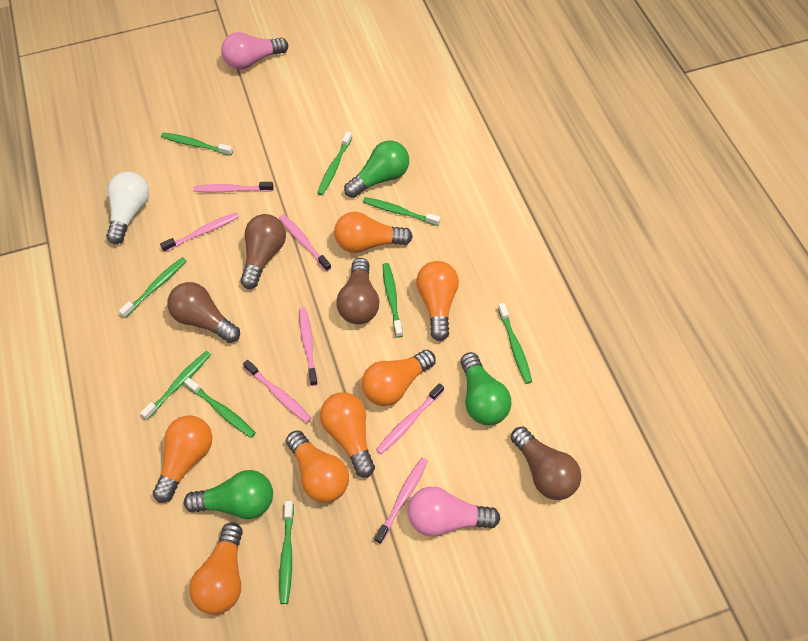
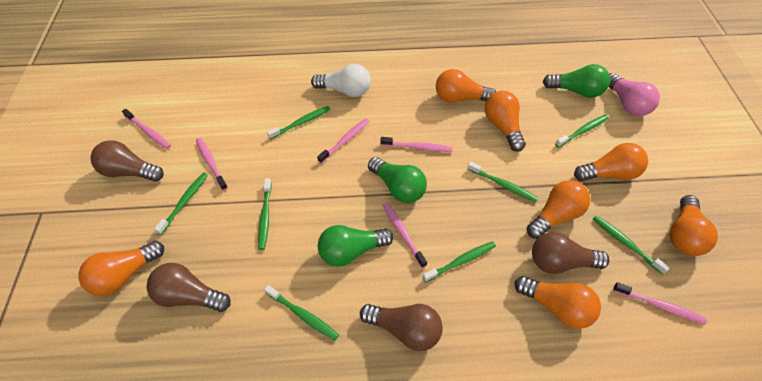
green toothbrush: 9 -> 8
pink light bulb: 2 -> 1
pink toothbrush: 7 -> 6

